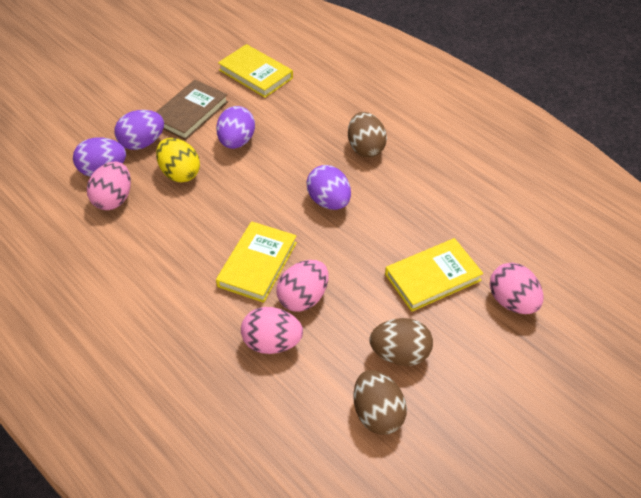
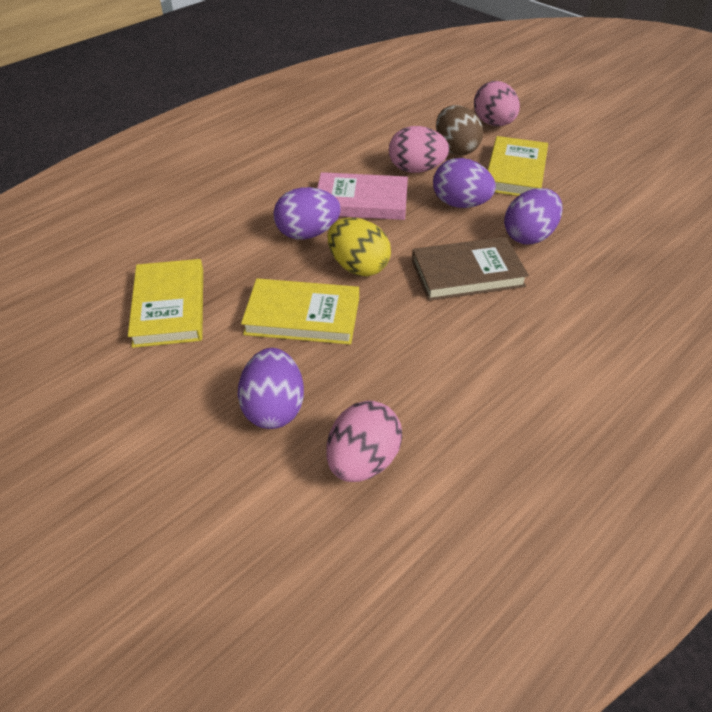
brown egg: 3 -> 1
pink book: 0 -> 1
pink egg: 4 -> 3

